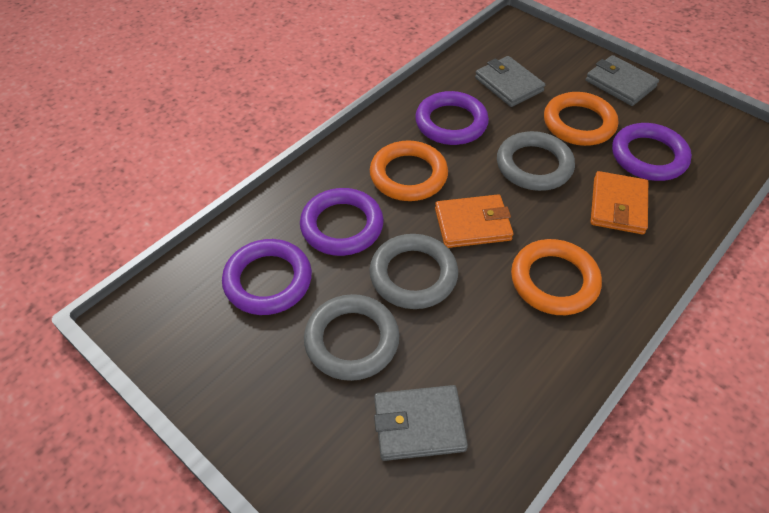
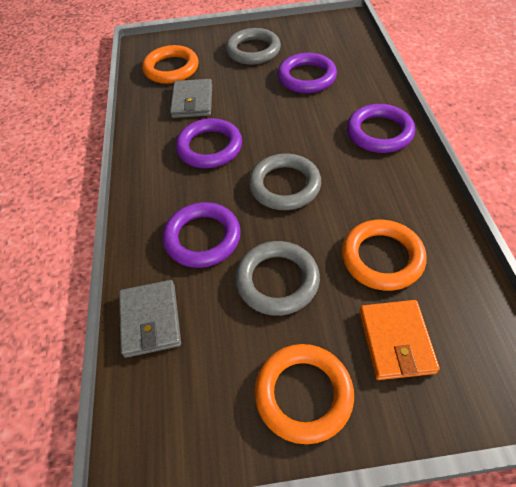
grey wallet: 3 -> 2
orange wallet: 2 -> 1

